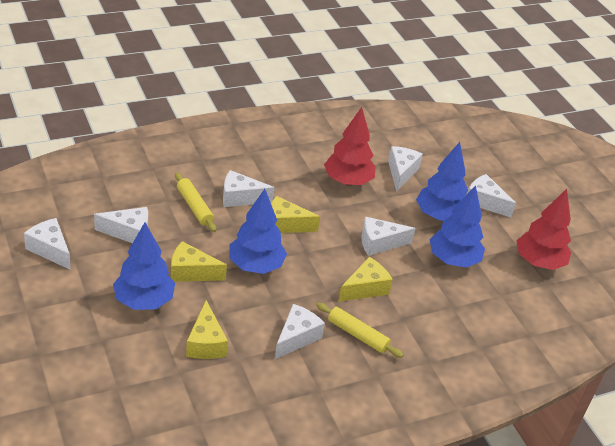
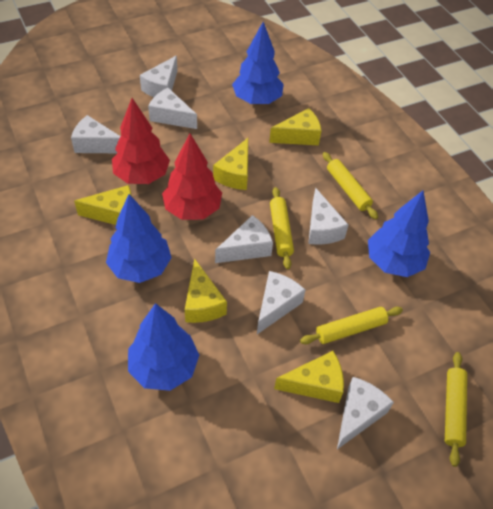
yellow cheese: 4 -> 5
yellow rolling pin: 2 -> 4

